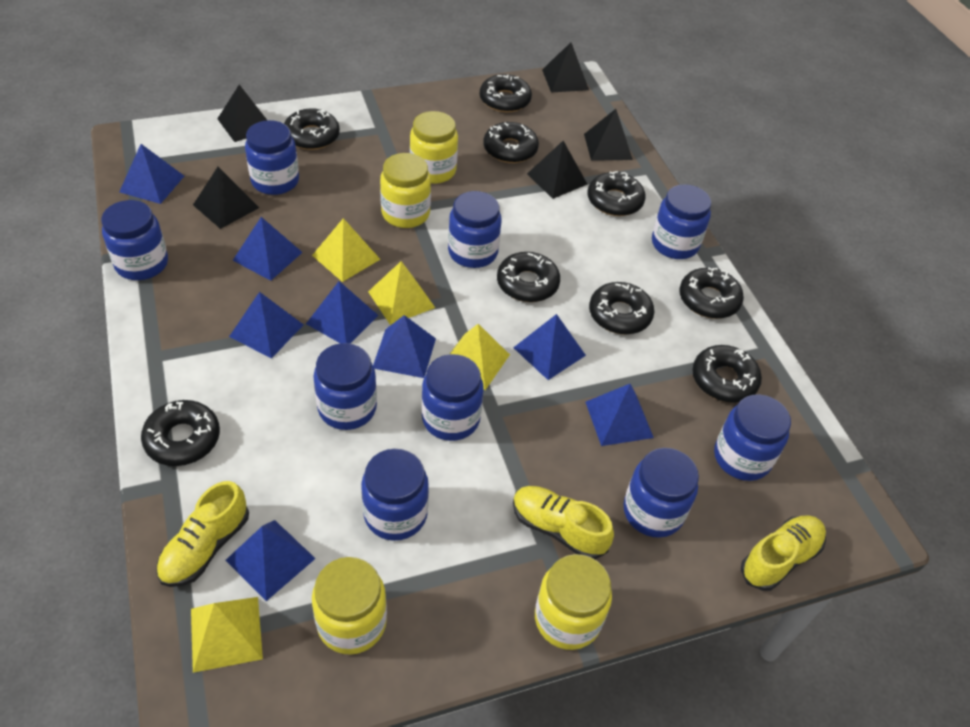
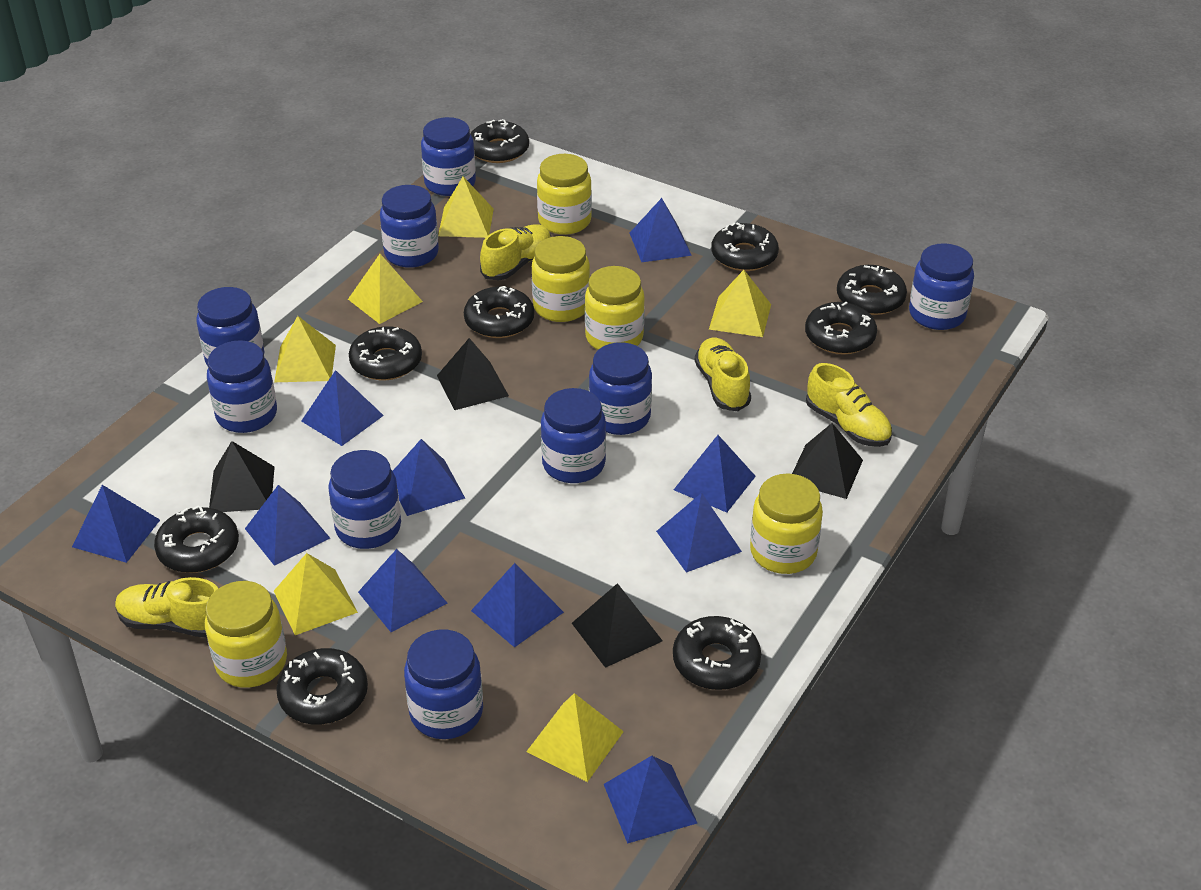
black pyramid: 5 -> 4
blue pyramid: 8 -> 10
yellow jar: 4 -> 5
yellow pyramid: 4 -> 6
yellow shoe: 3 -> 4

